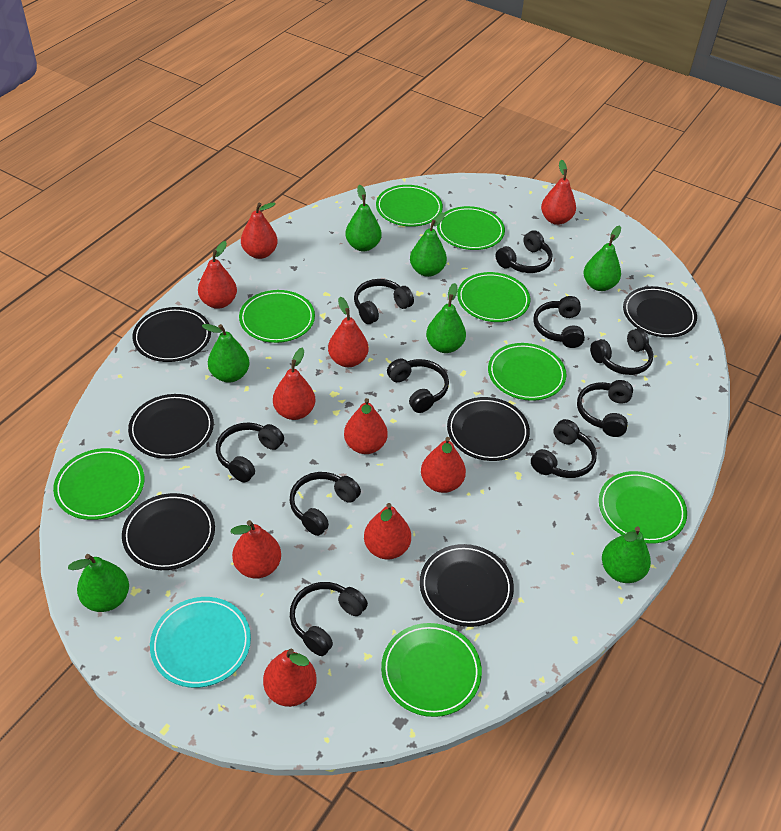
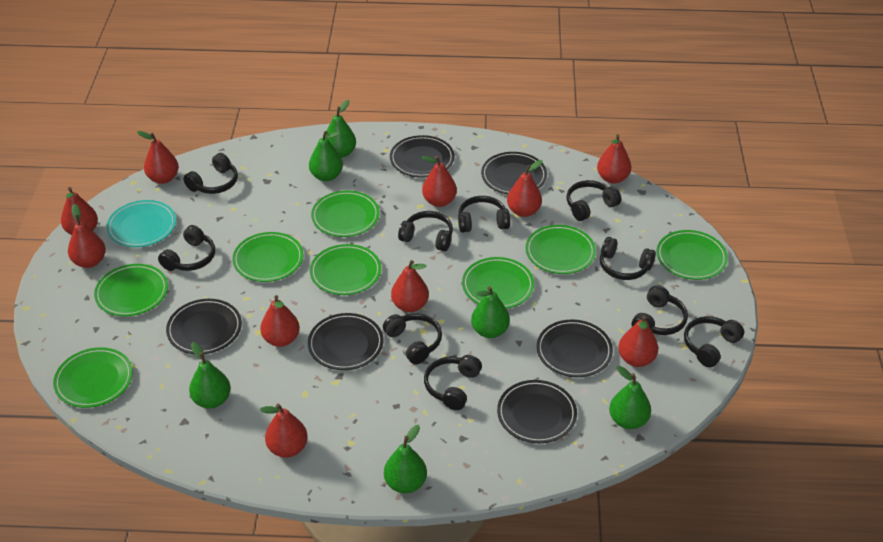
green pear: 7 -> 6

